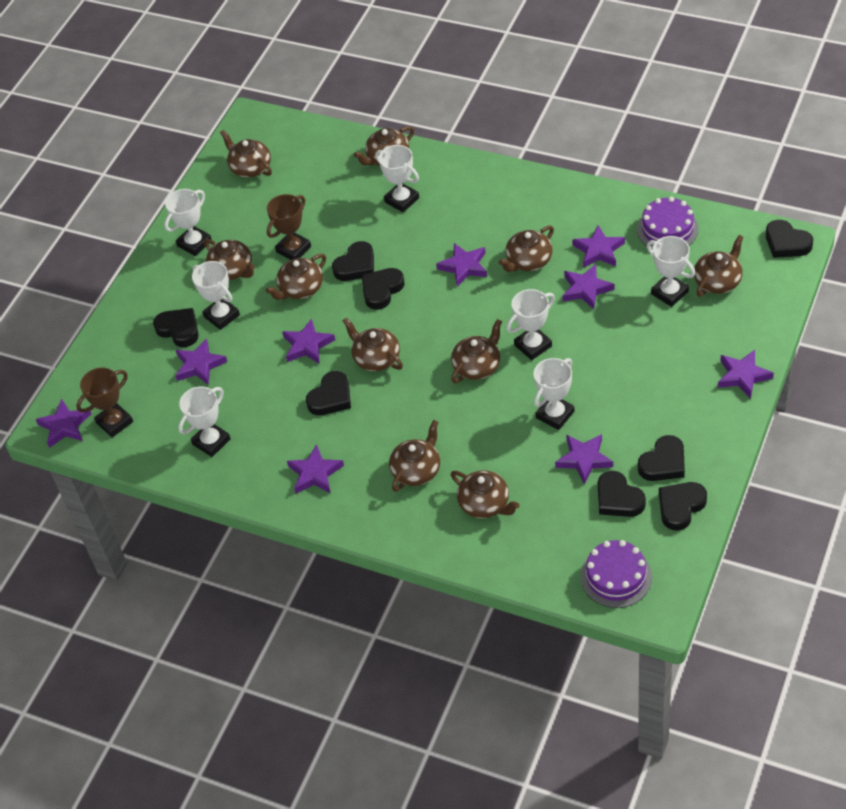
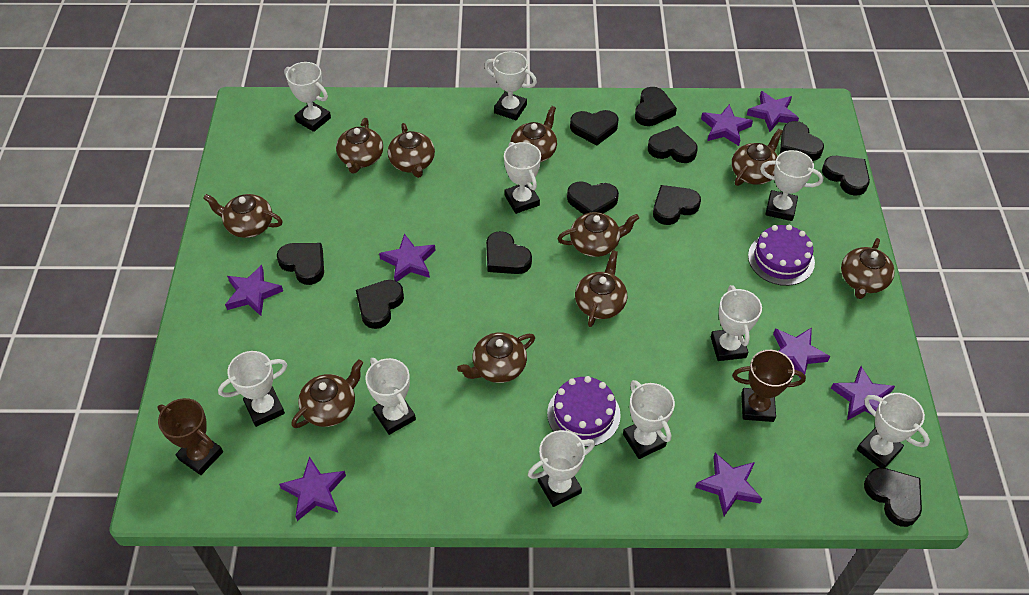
black heart: 8 -> 11
purple star: 9 -> 8
white trophy: 7 -> 10

